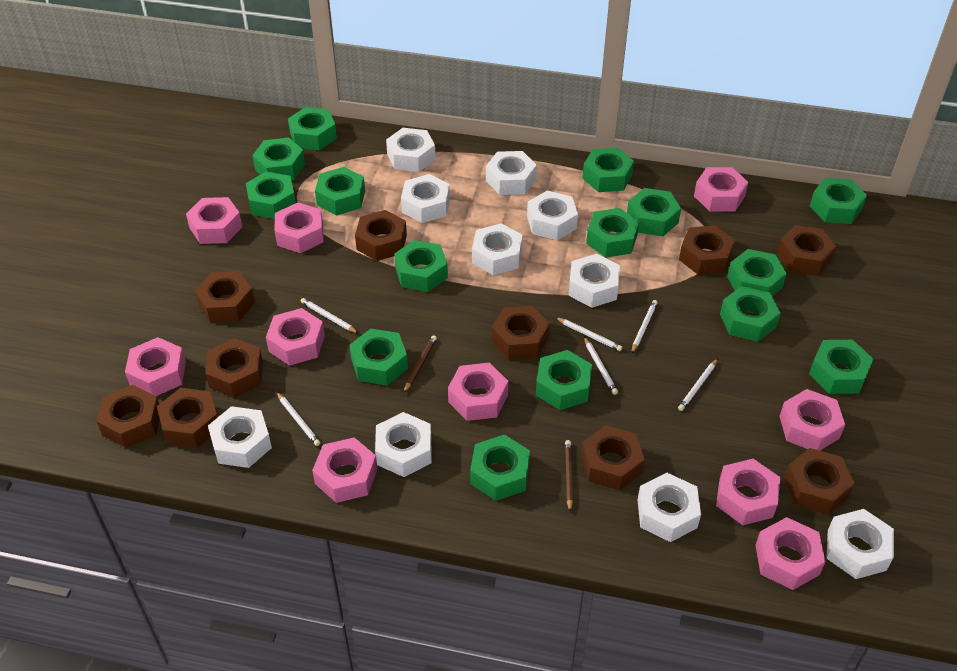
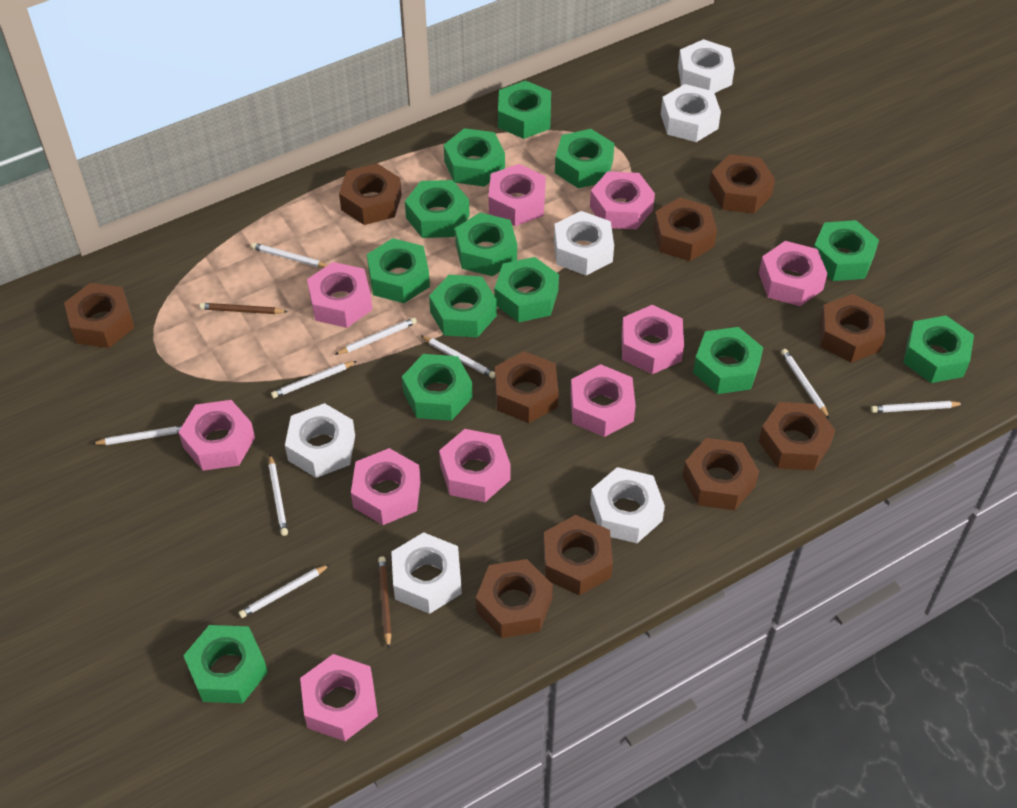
green nut: 15 -> 13
white nut: 10 -> 6
white pencil: 6 -> 9

